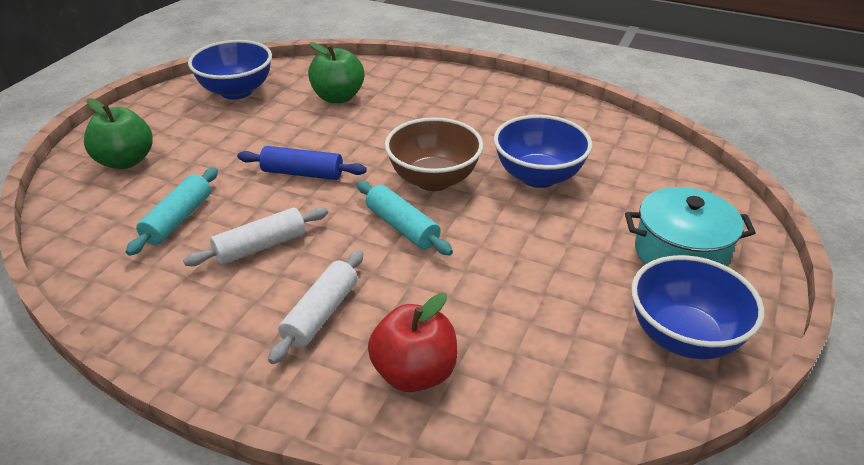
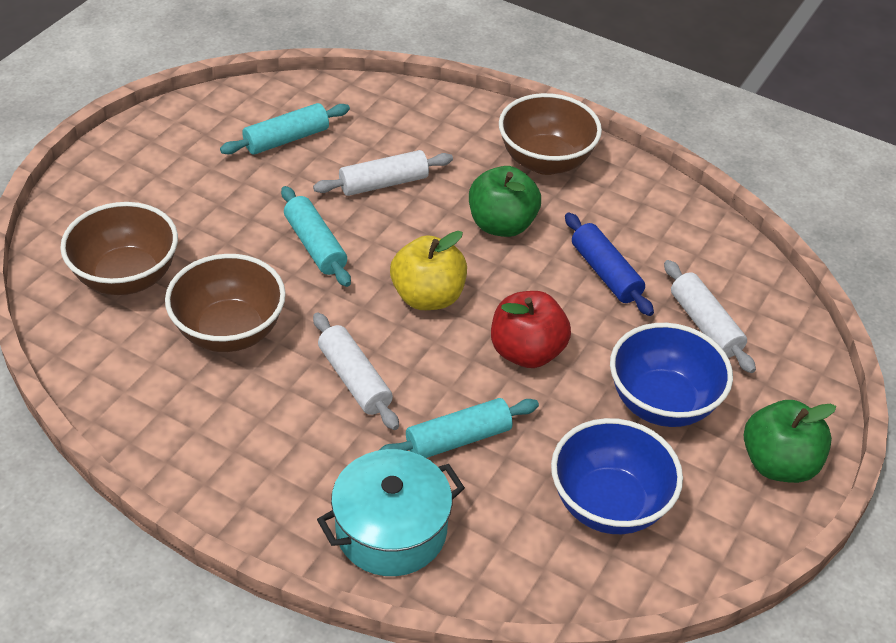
blue bowl: 3 -> 2
brown bowl: 1 -> 3
turquoise rolling pin: 2 -> 3
white rolling pin: 2 -> 3
yellow apple: 0 -> 1

